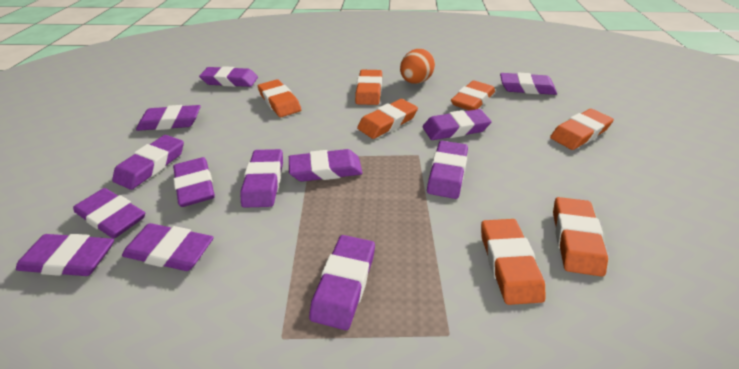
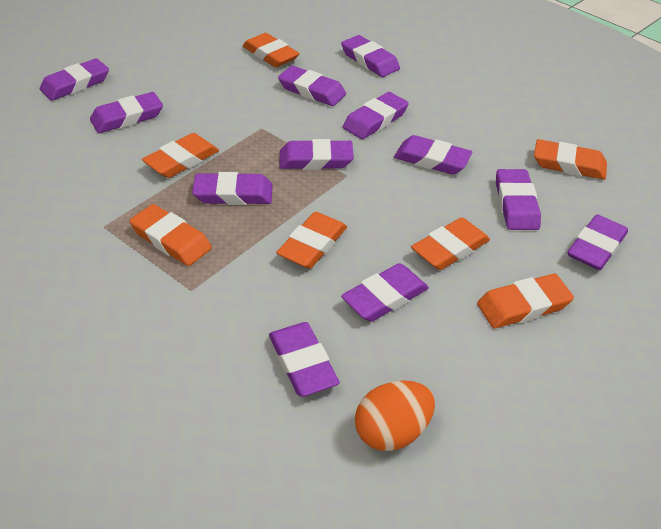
purple eraser: 13 -> 12

